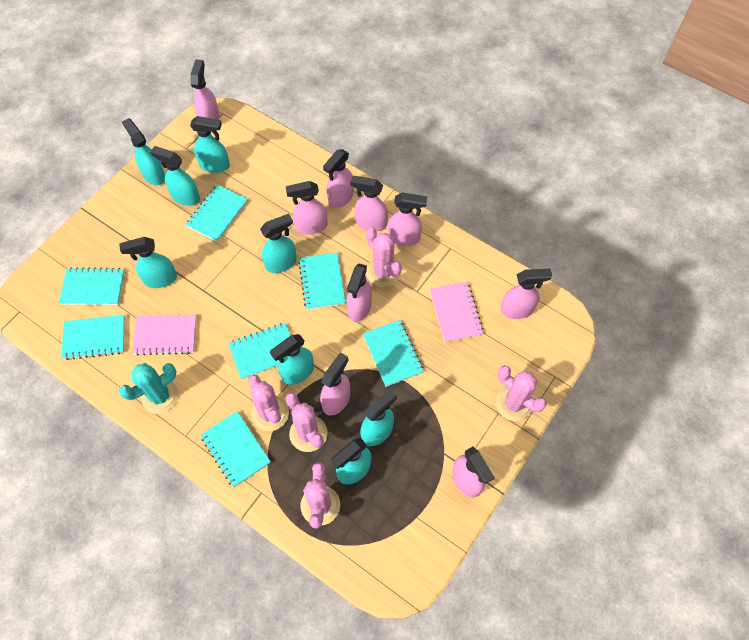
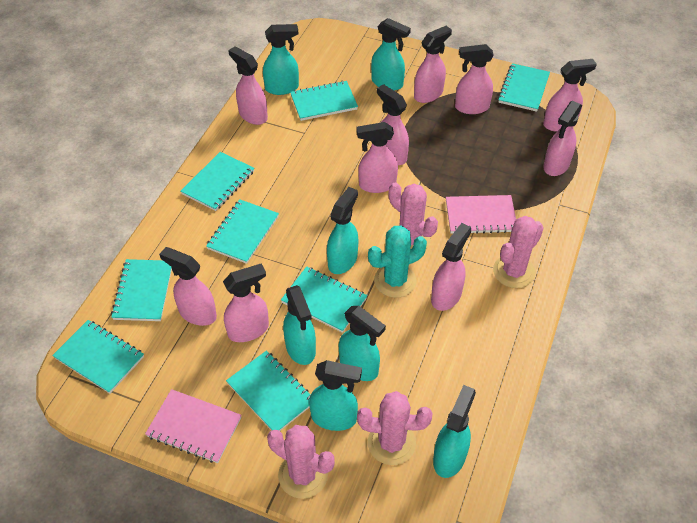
pink cactus: 5 -> 4
pink spray bottle: 9 -> 10
turquoise notebook: 7 -> 8
turquoise spray bottle: 8 -> 7

